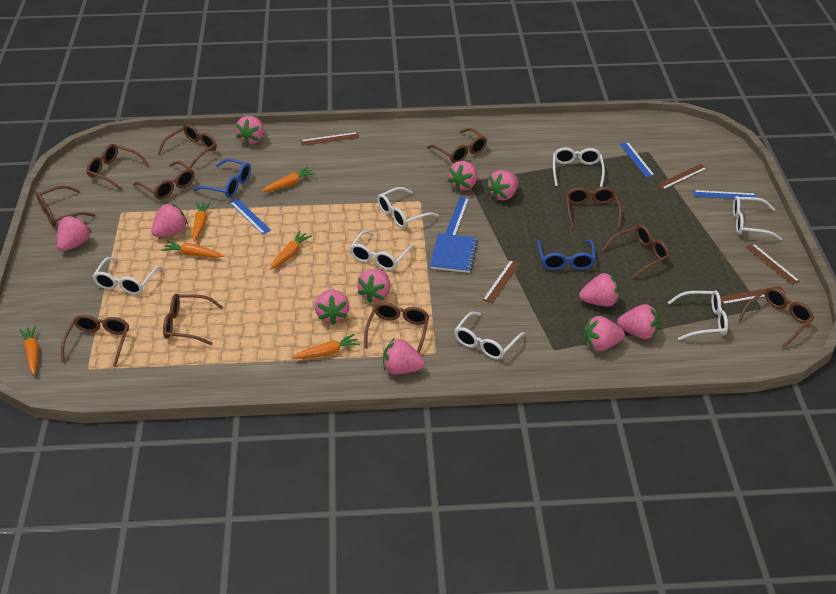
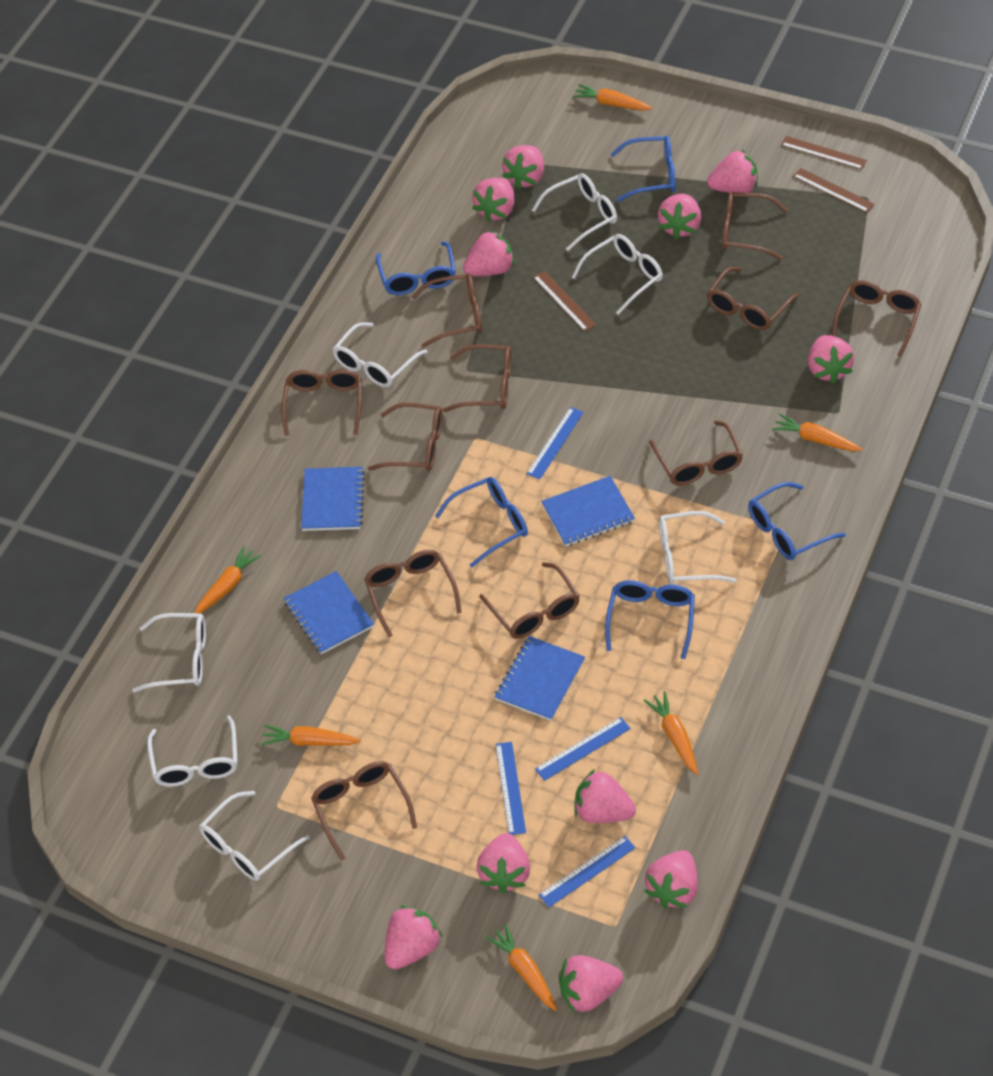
blue glasses: 2 -> 5
blue notebook: 1 -> 4
brown ruler: 5 -> 3

